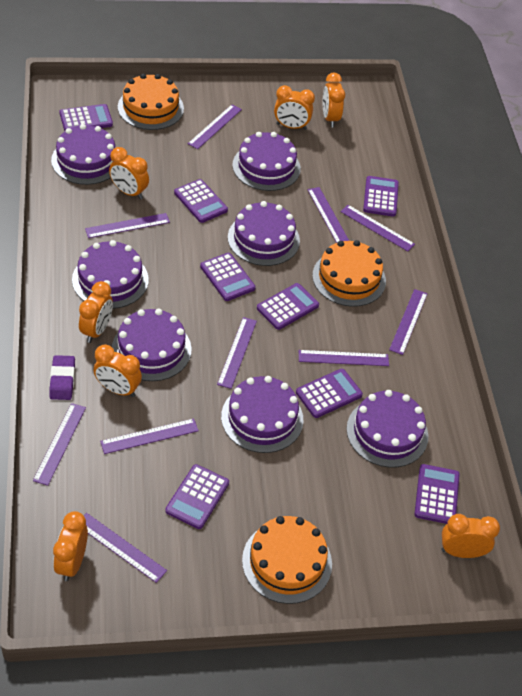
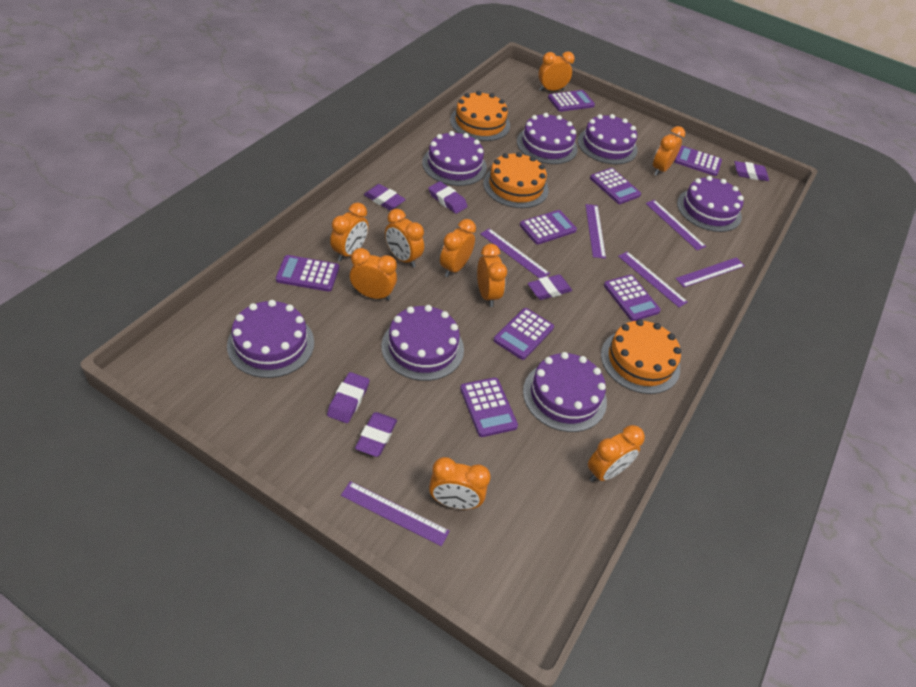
orange clock: 7 -> 9
purple eraser: 1 -> 6
purple ruler: 10 -> 6

